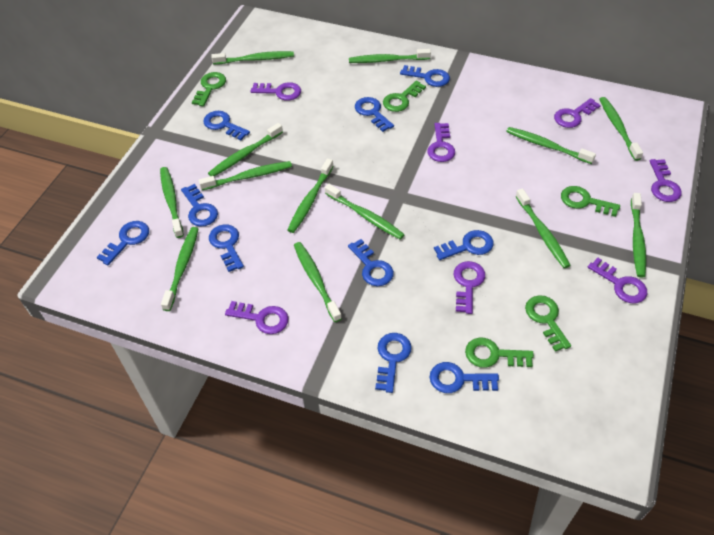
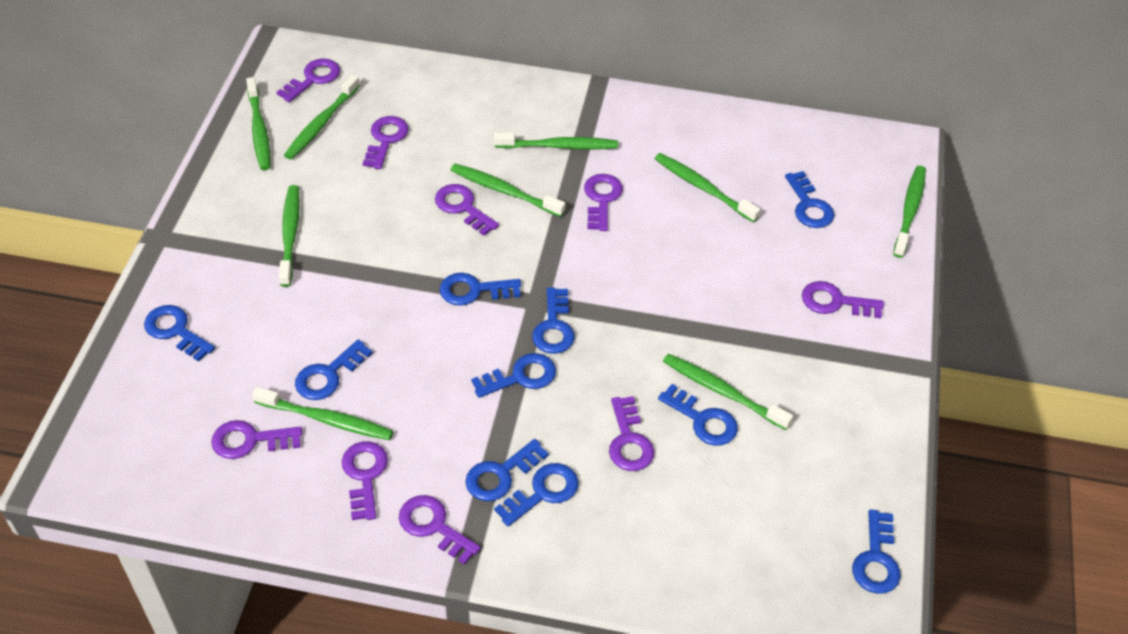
green key: 5 -> 0
green toothbrush: 13 -> 9
purple key: 7 -> 9

